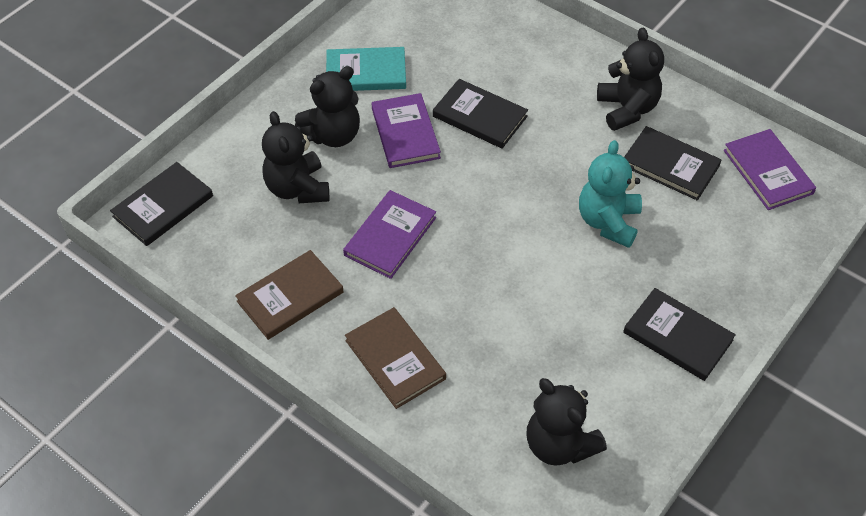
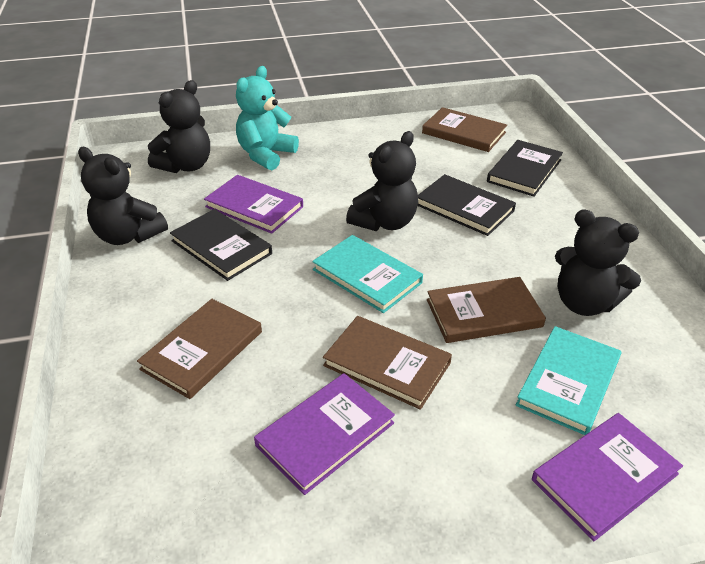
black book: 4 -> 3
brown book: 2 -> 4
turquoise book: 1 -> 2

